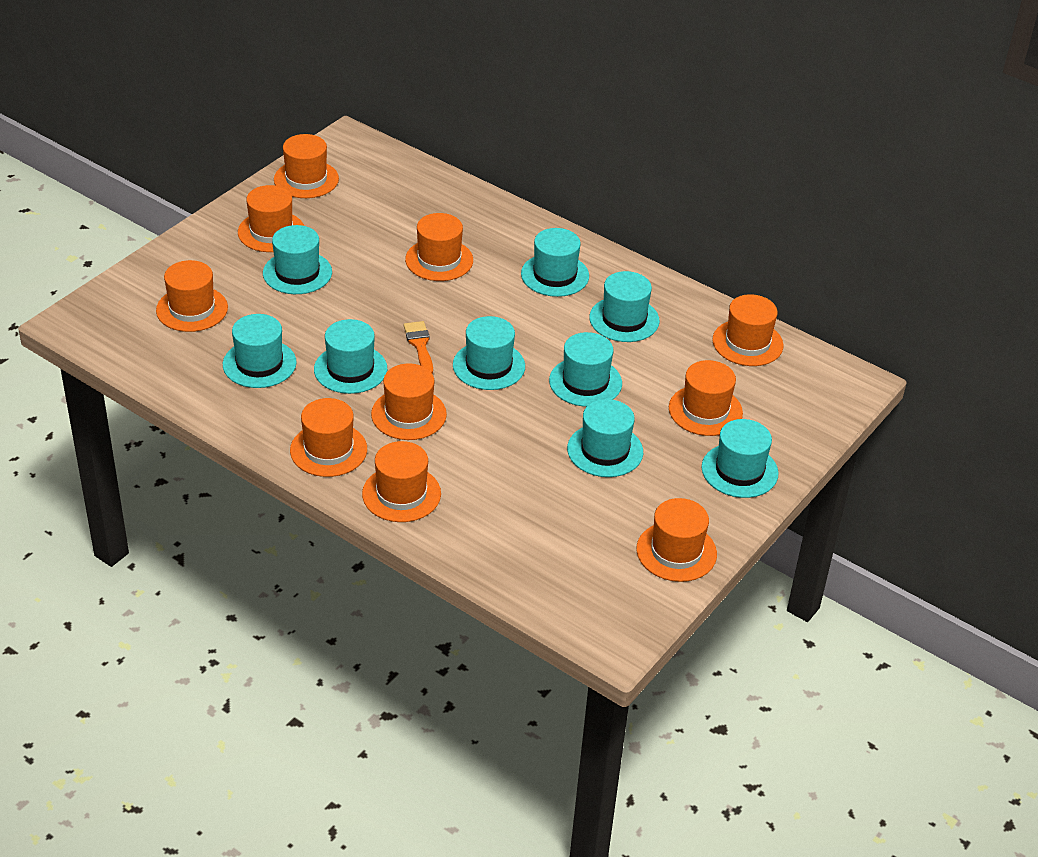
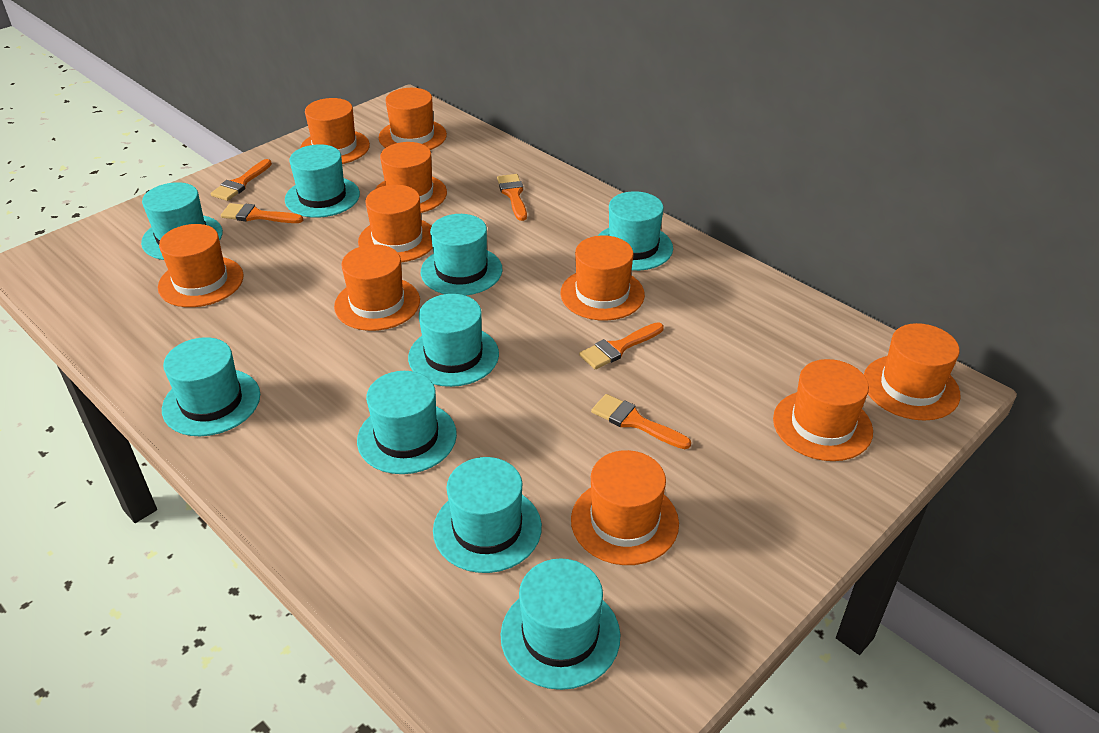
orange brush: 1 -> 5

